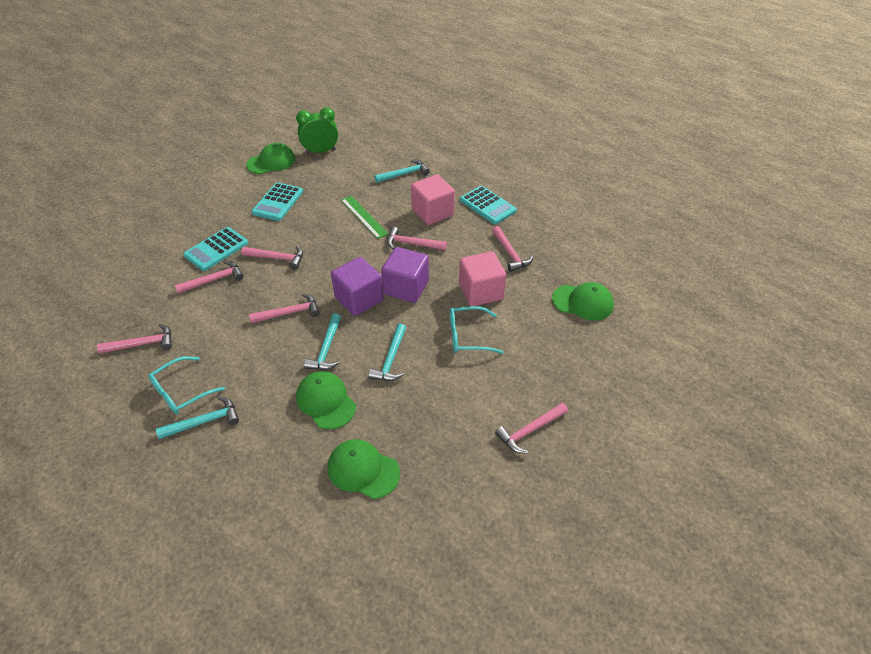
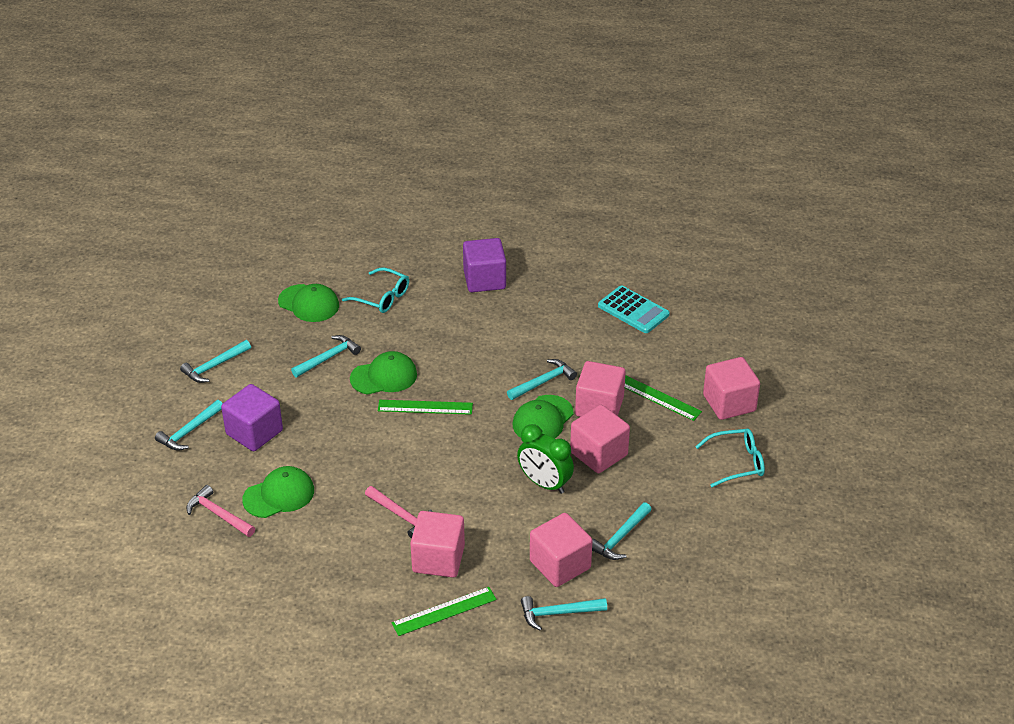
green ruler: 1 -> 3
pink cube: 2 -> 5
pink hammer: 7 -> 2
turquoise calculator: 3 -> 1
turquoise hammer: 4 -> 6

